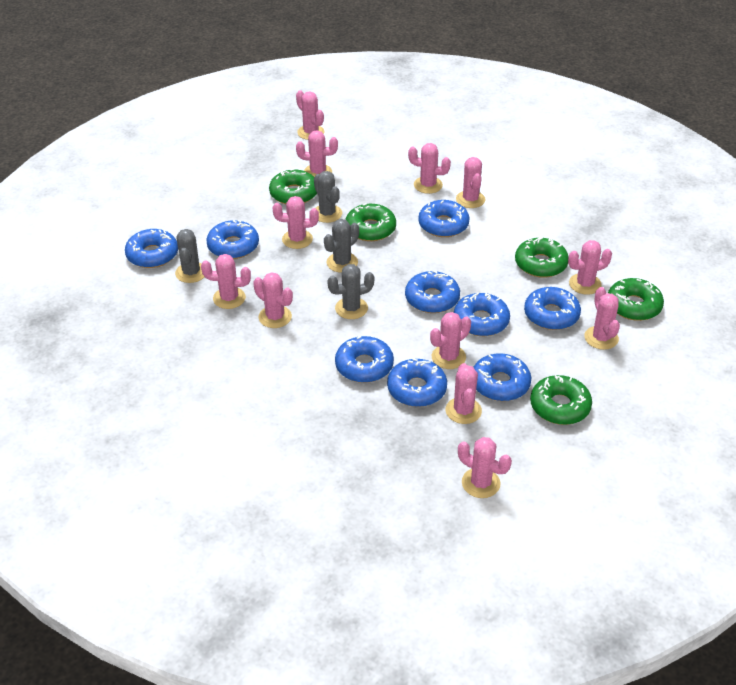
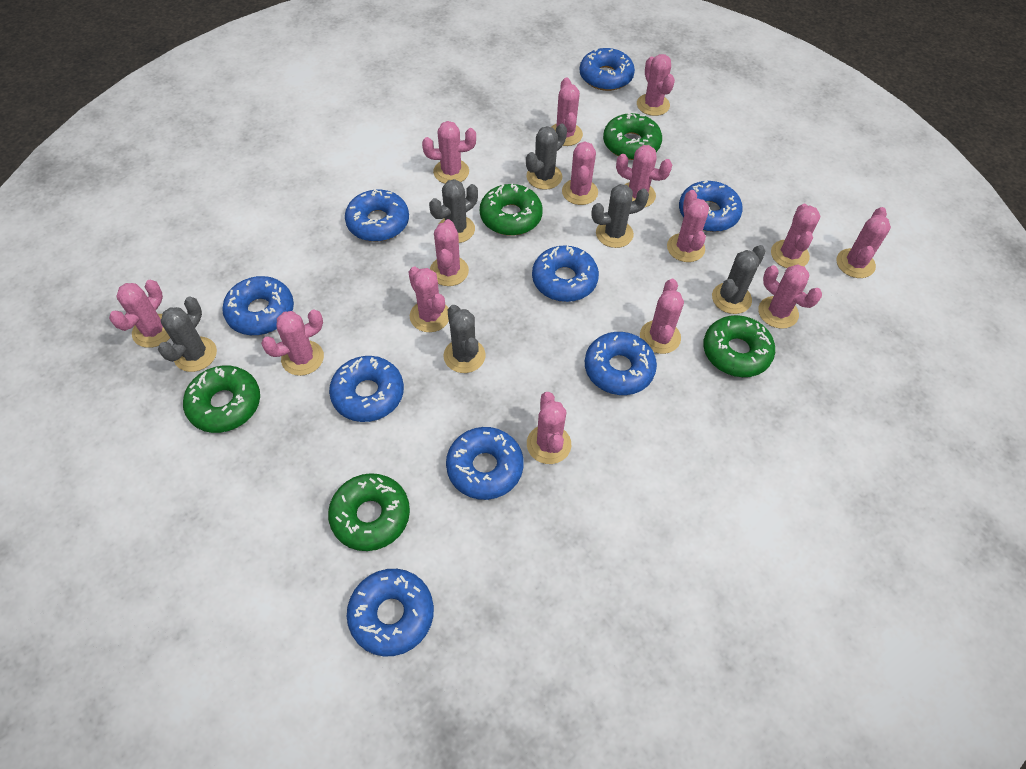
grey cactus: 4 -> 6
pink cactus: 12 -> 15

